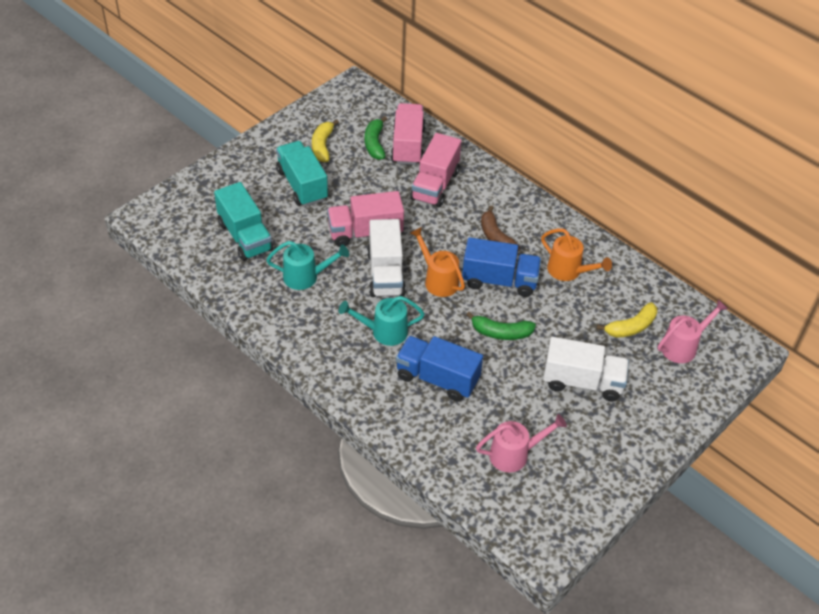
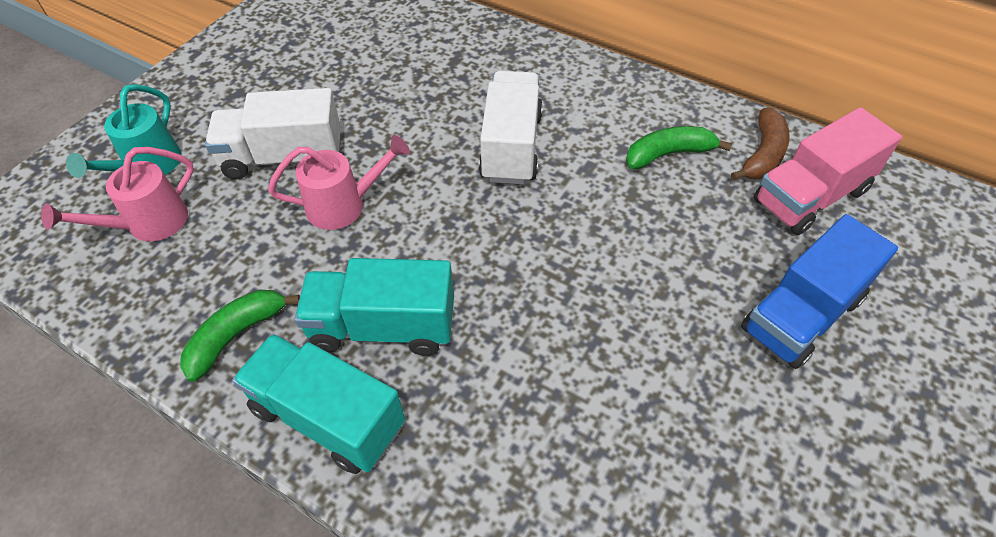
blue truck: 2 -> 1
orange watering can: 2 -> 0
pink truck: 3 -> 1
turquoise watering can: 2 -> 1
yellow banana: 2 -> 0

